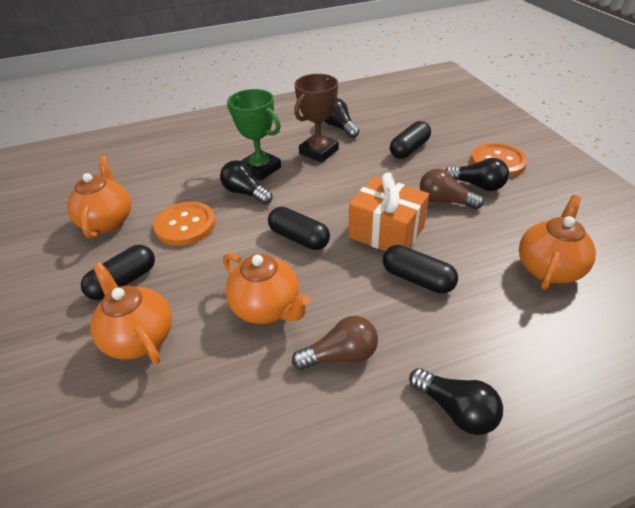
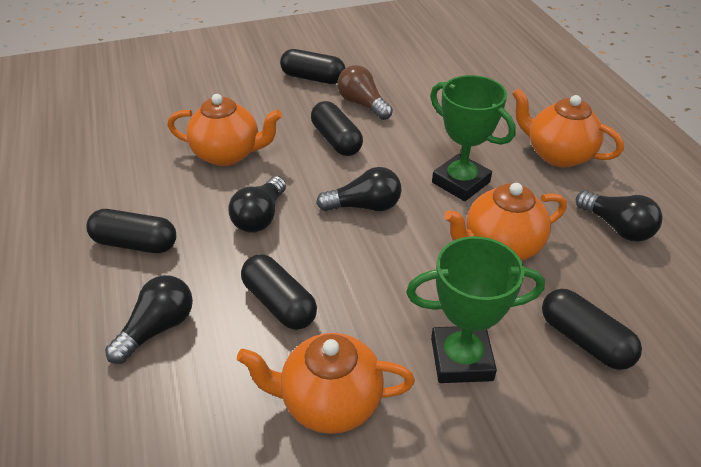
black capsule: 4 -> 5
brown light bulb: 2 -> 1
brown trophy: 1 -> 0
green trophy: 1 -> 2
orange button: 2 -> 0
orange gift: 1 -> 0

